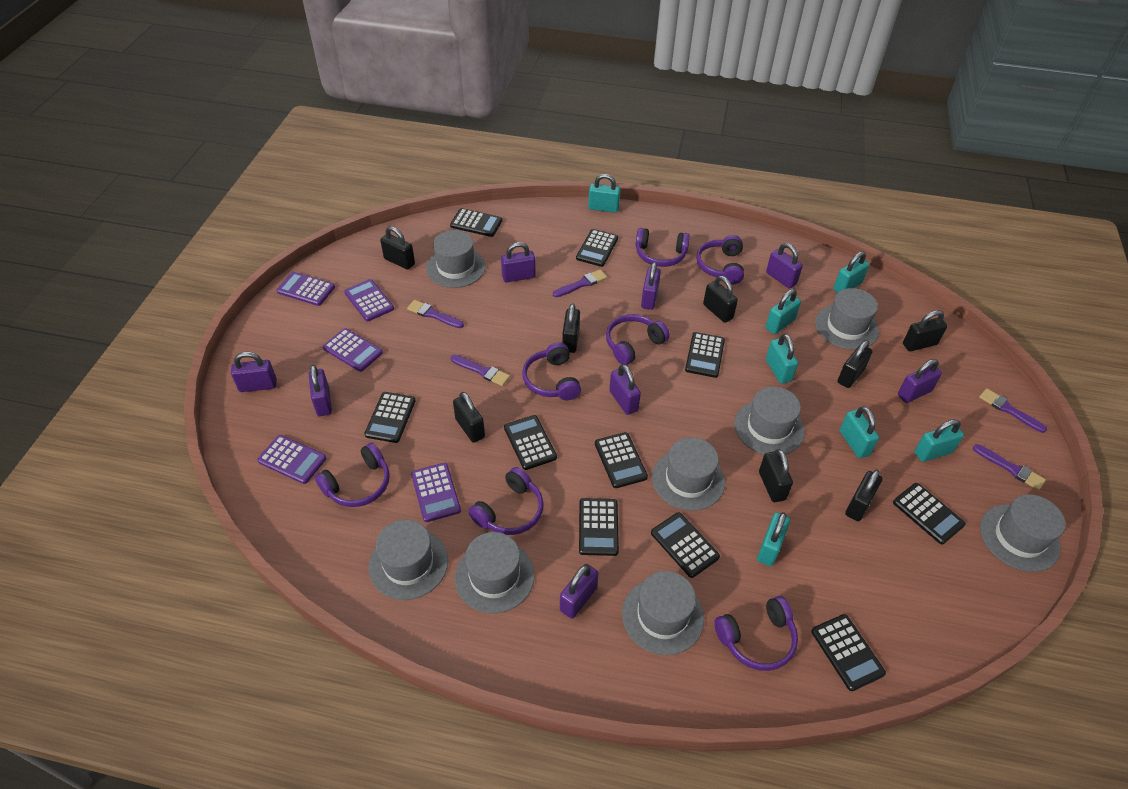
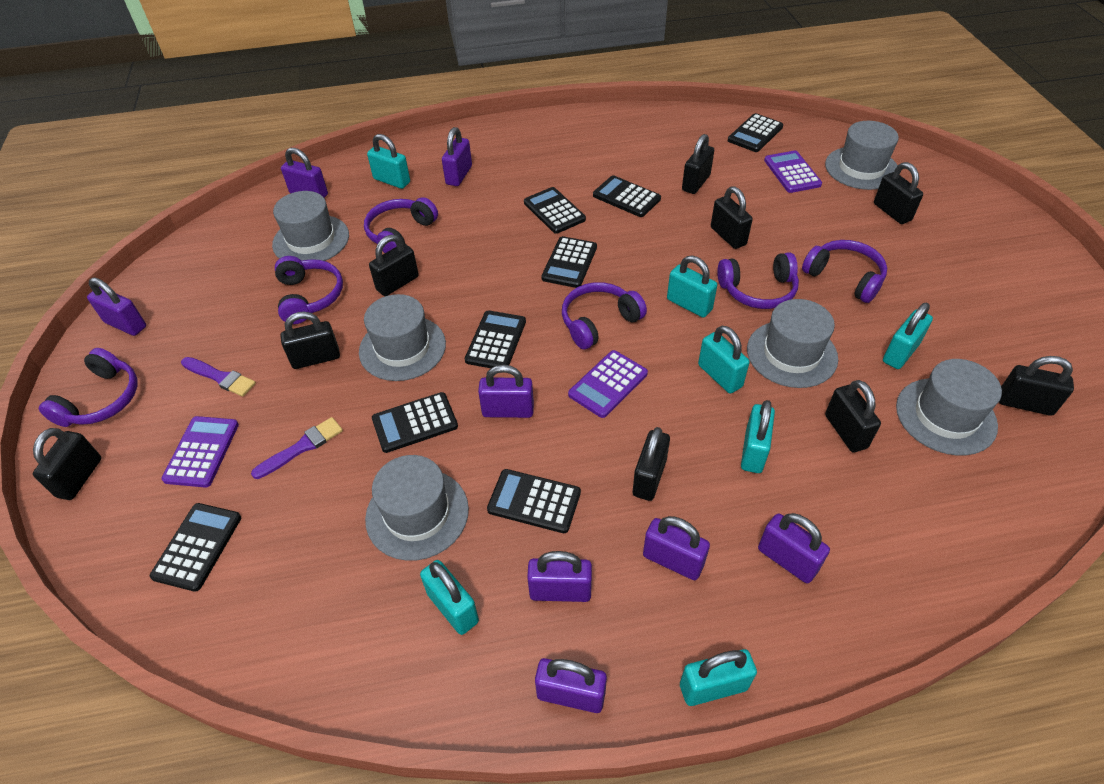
black calculator: 10 -> 8
black padlock: 8 -> 9
grey hat: 8 -> 6
purple brush: 5 -> 2
purple calculator: 5 -> 3
purple headphones: 7 -> 6

